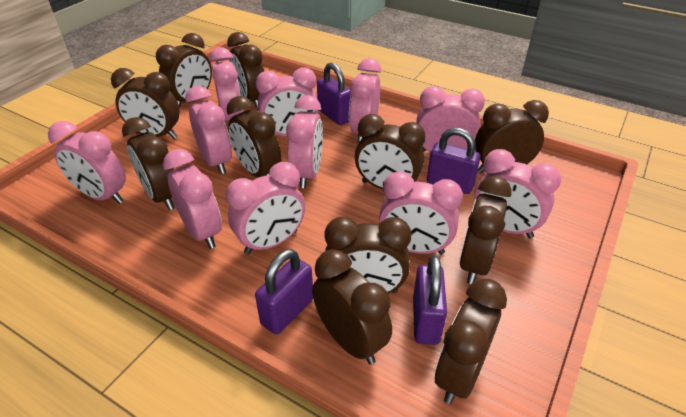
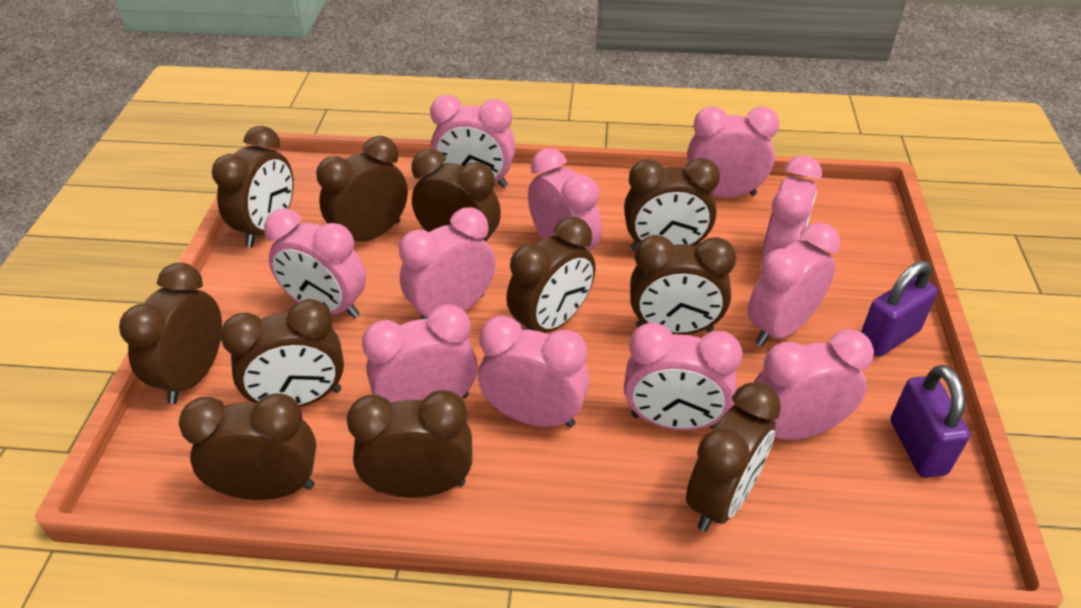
purple padlock: 4 -> 2

